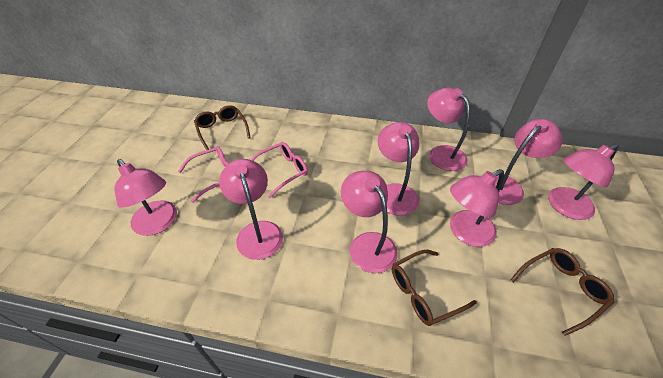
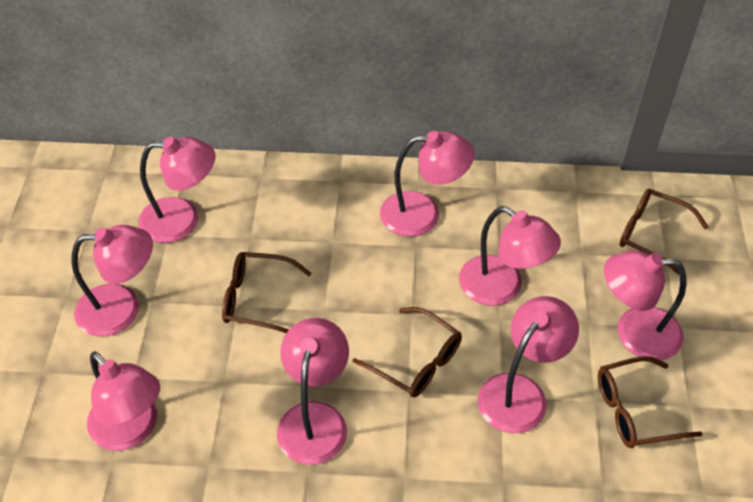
brown glasses: 3 -> 4
pink glasses: 2 -> 0

